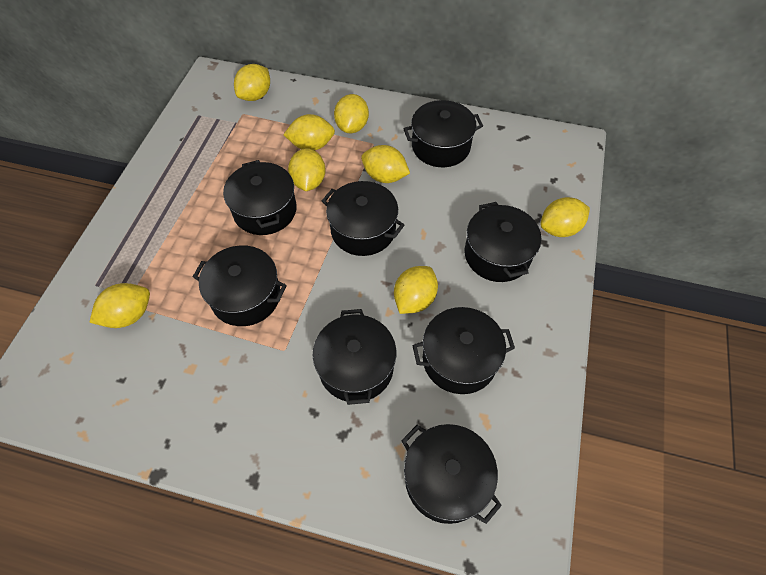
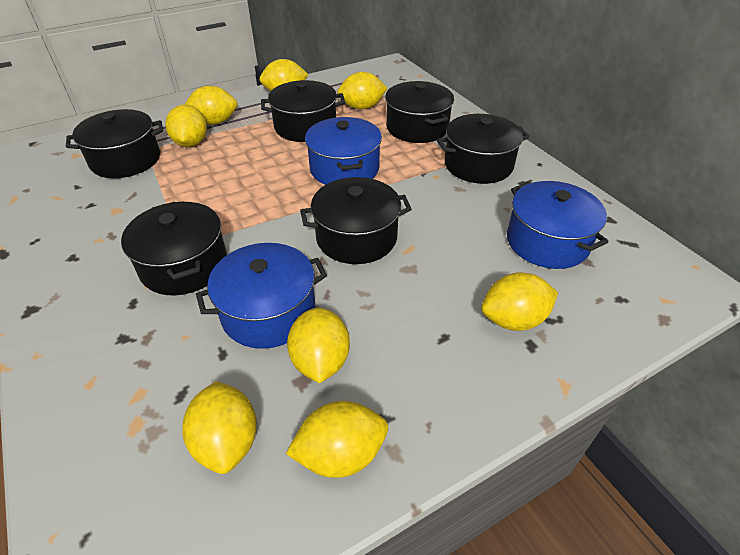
black pot: 8 -> 6
blue pot: 0 -> 3

